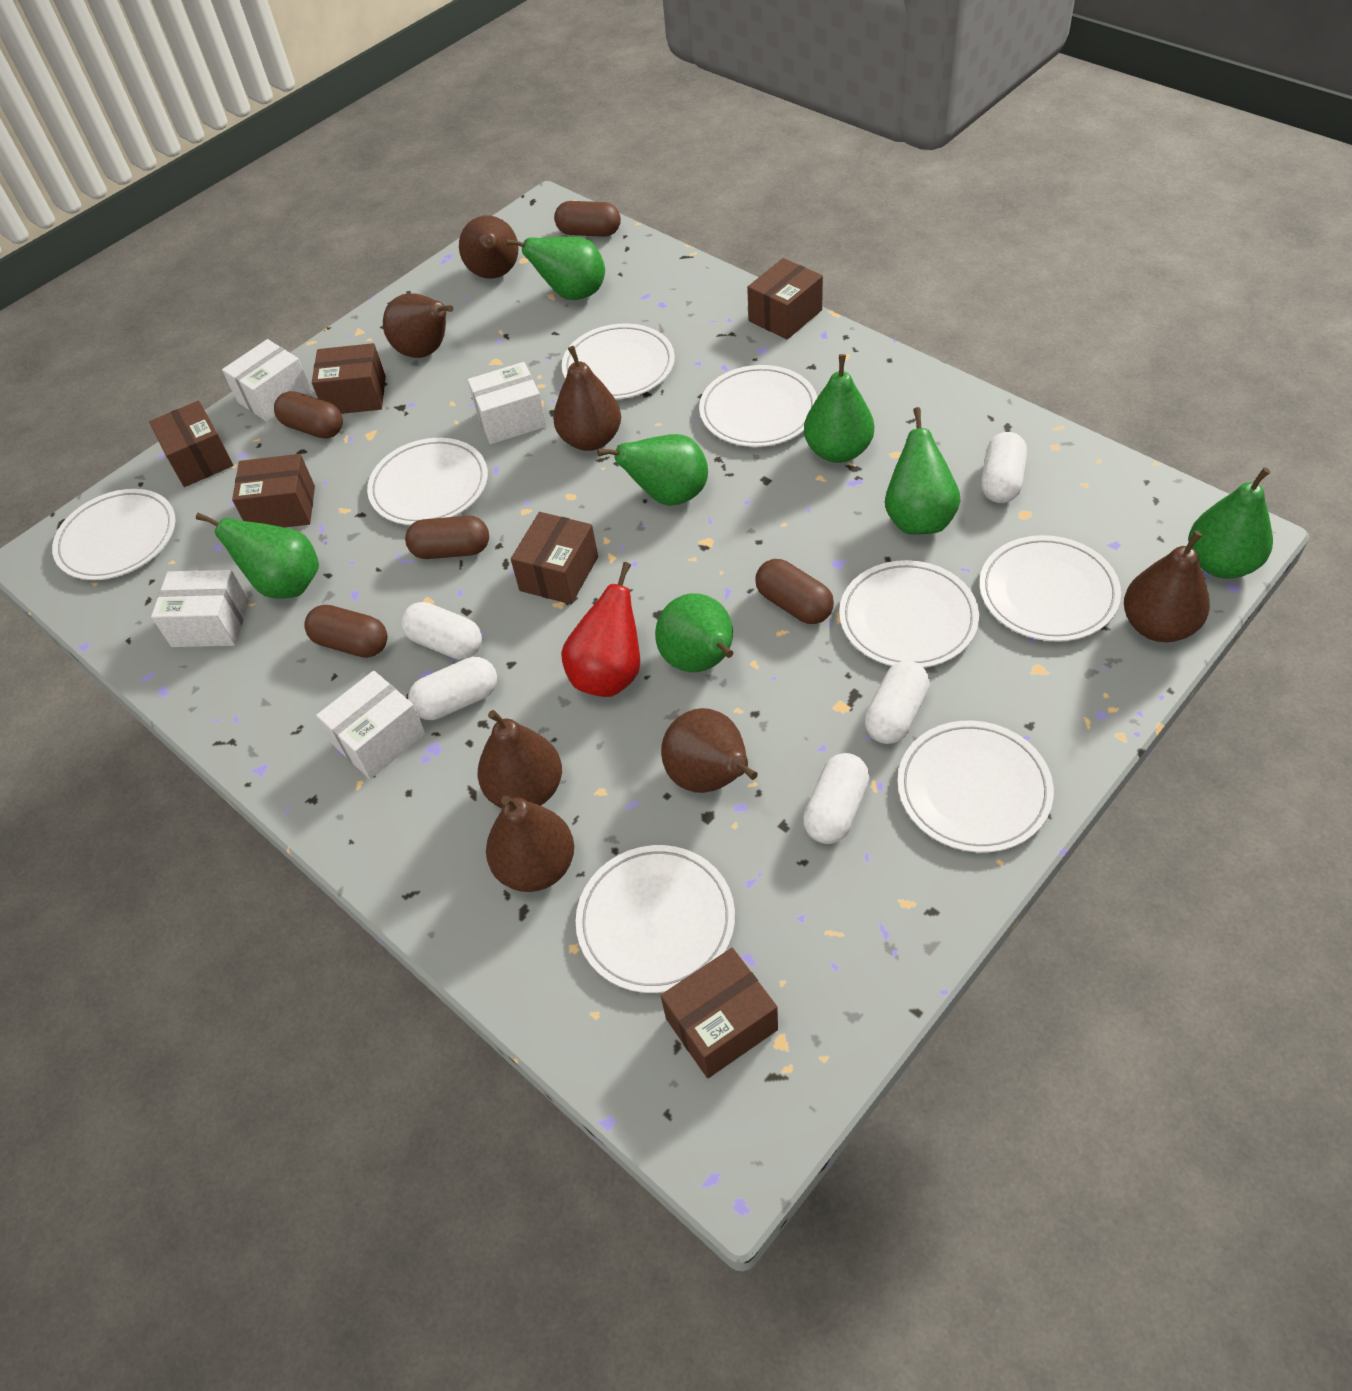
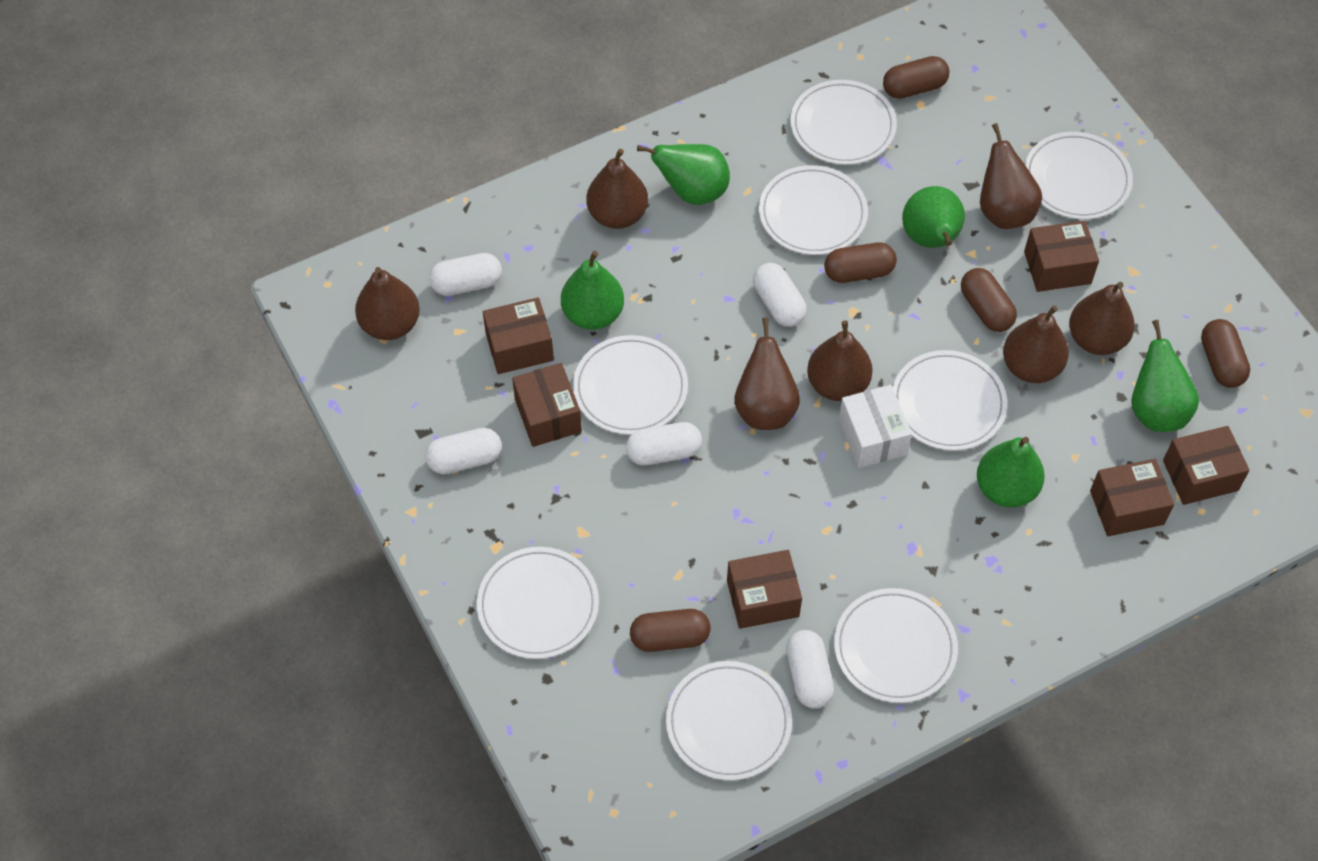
green pear: 7 -> 5
red pear: 1 -> 0
white box: 4 -> 1

